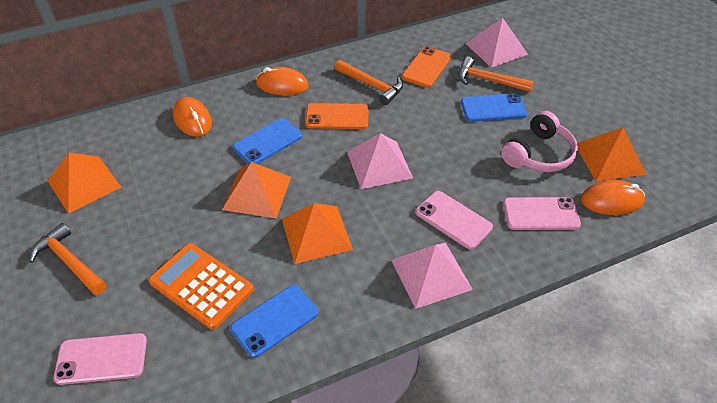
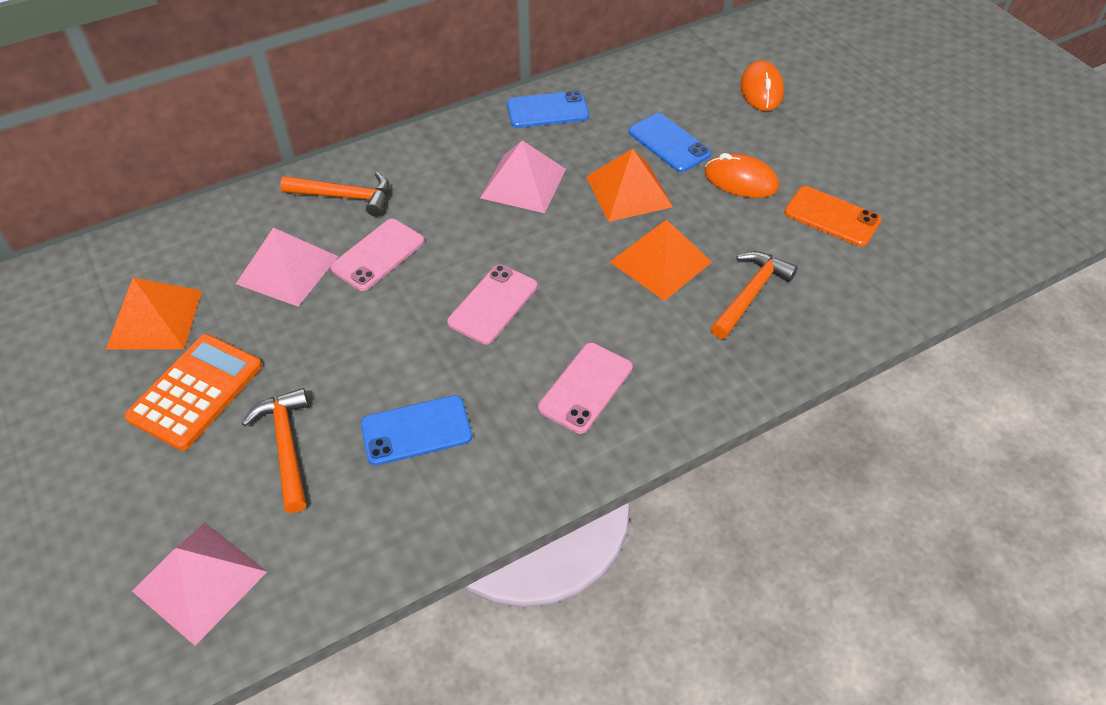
orange mouse: 3 -> 2
orange phone: 2 -> 1
orange pyramid: 4 -> 3
pink headphones: 1 -> 0

